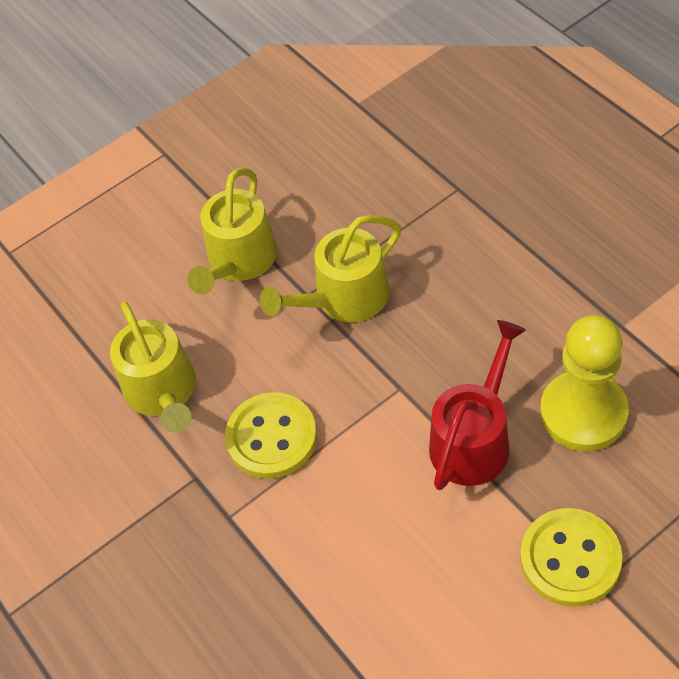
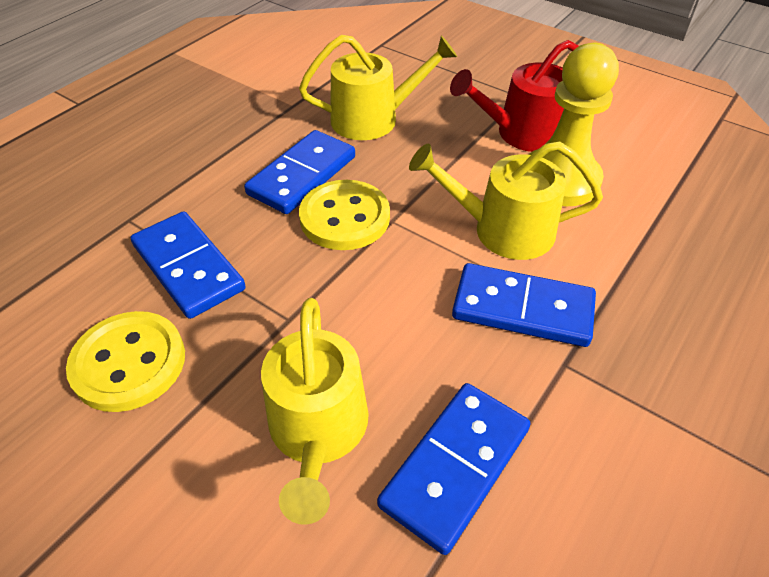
blue domino: 0 -> 4

